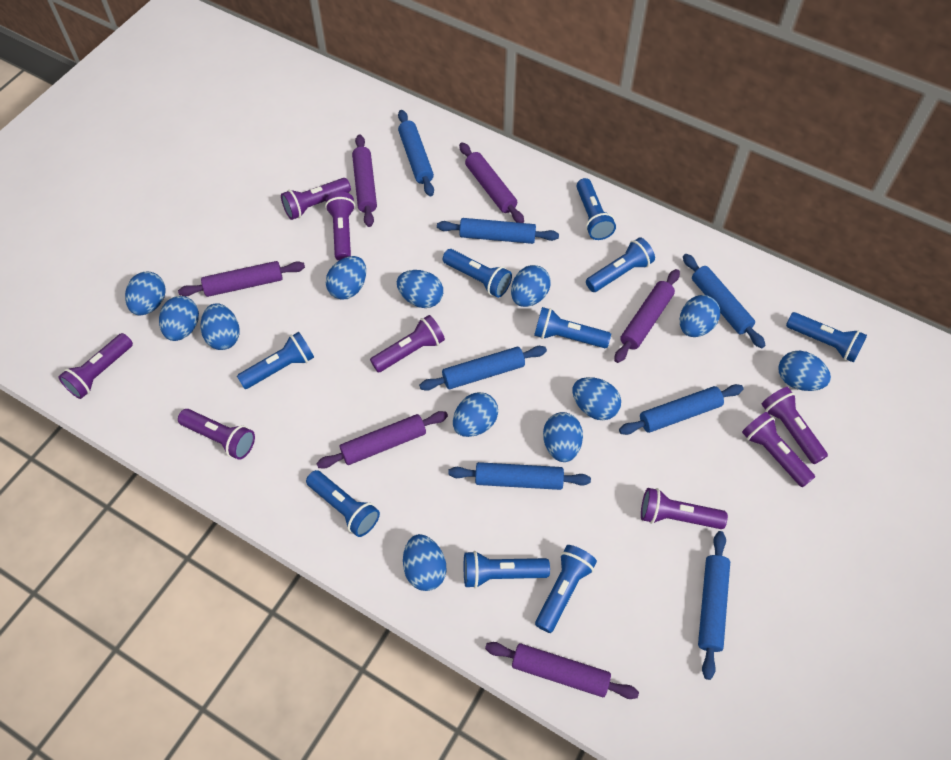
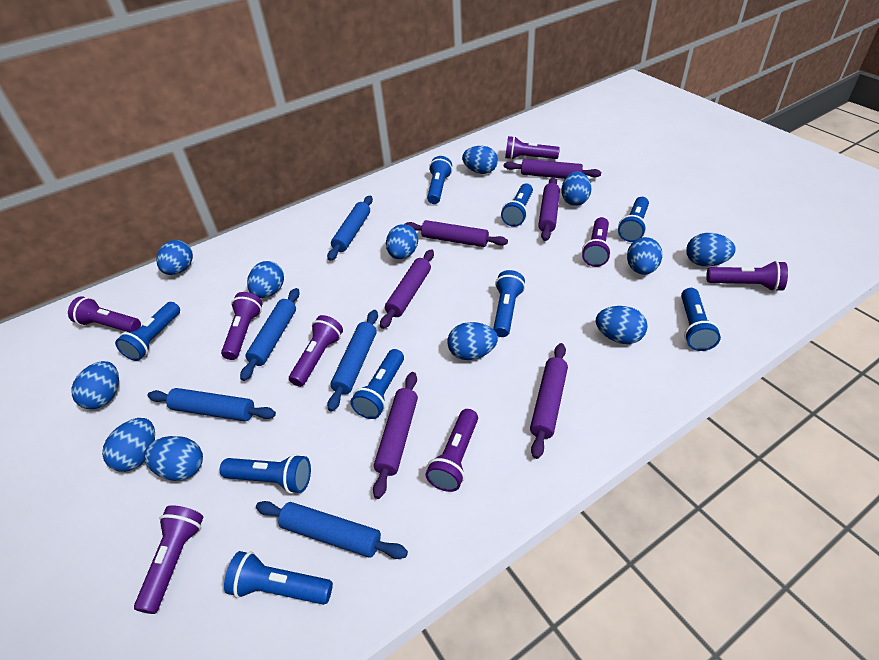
blue rolling pin: 7 -> 5

